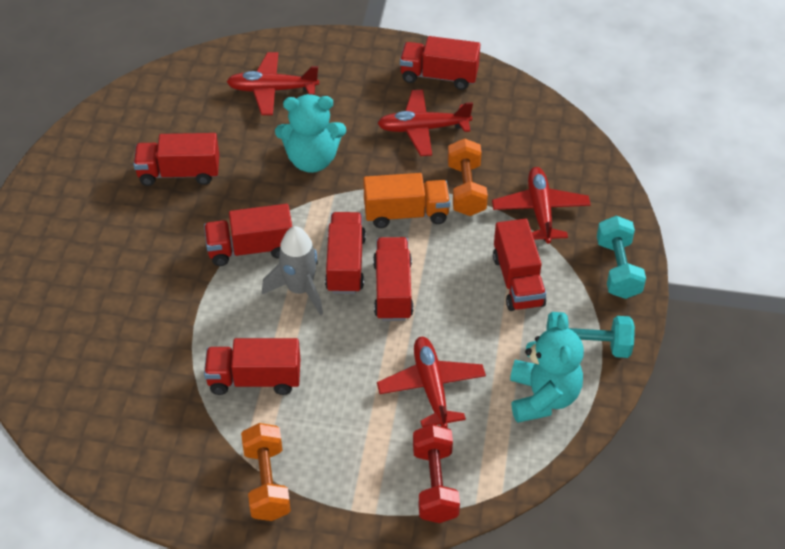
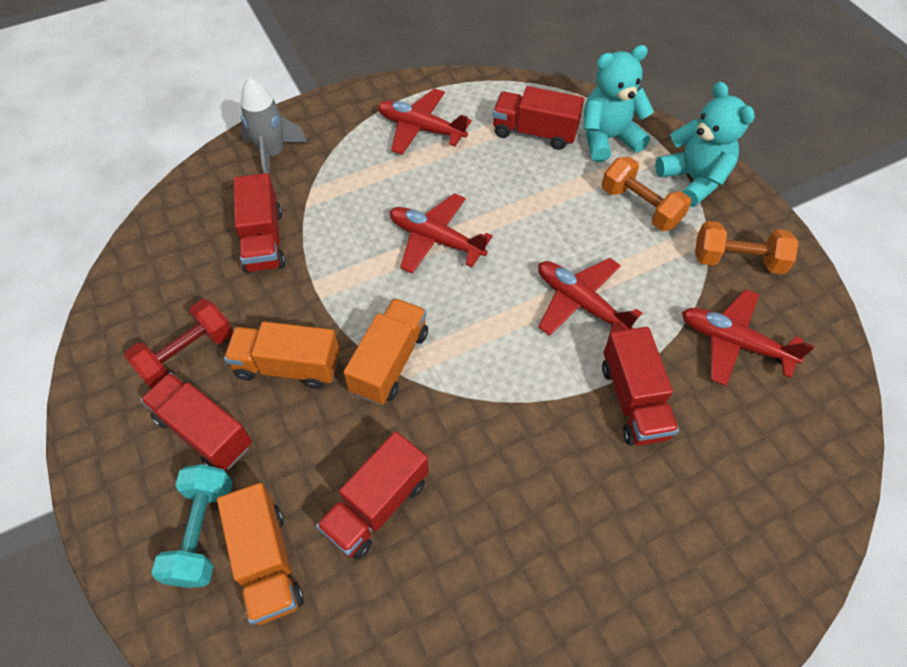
orange truck: 1 -> 3
red truck: 7 -> 5
turquoise dumbbell: 2 -> 1

